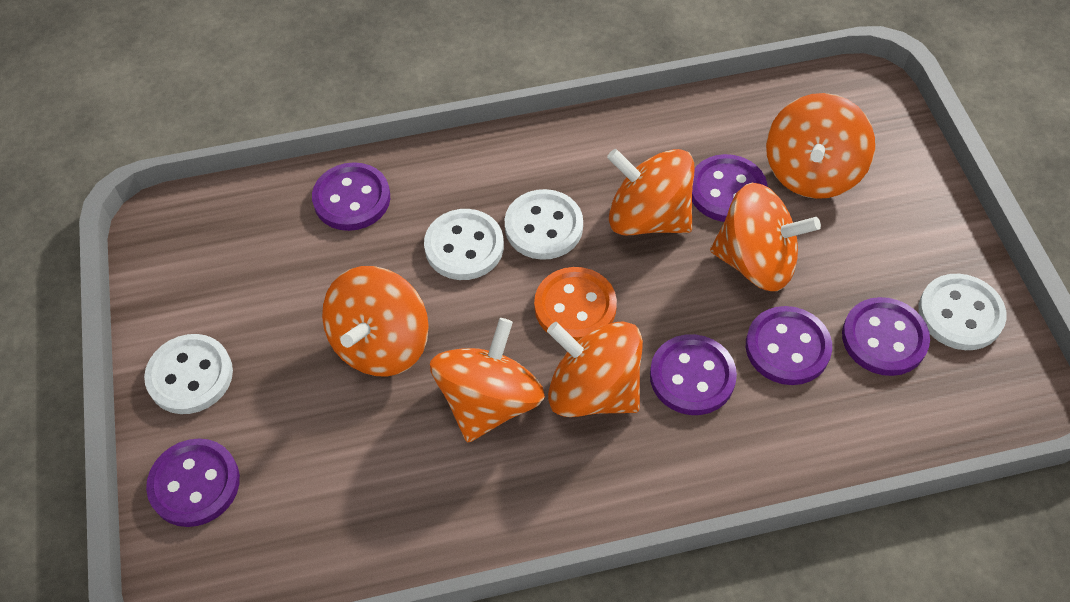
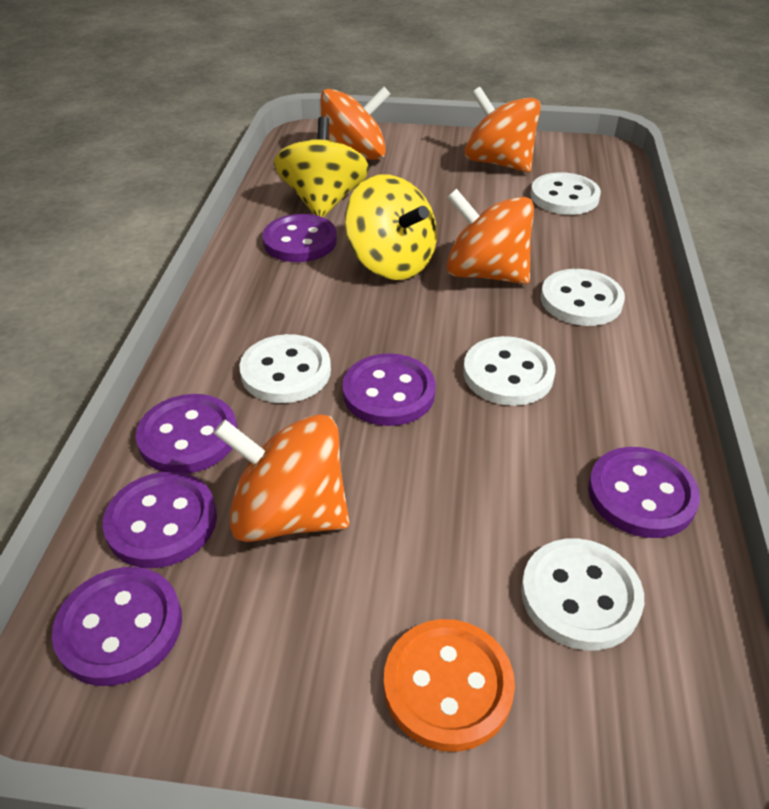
orange spinning top: 6 -> 4
white button: 4 -> 5
yellow spinning top: 0 -> 2

